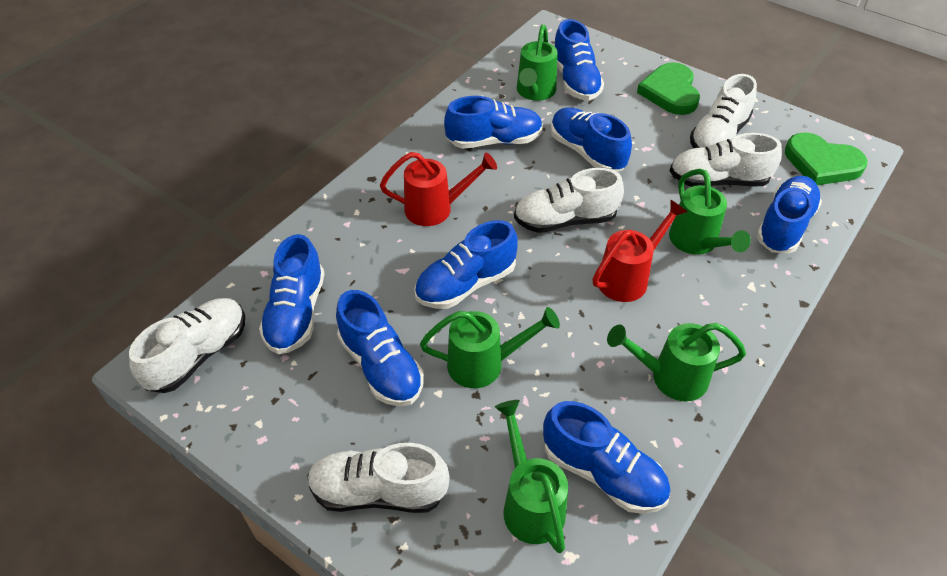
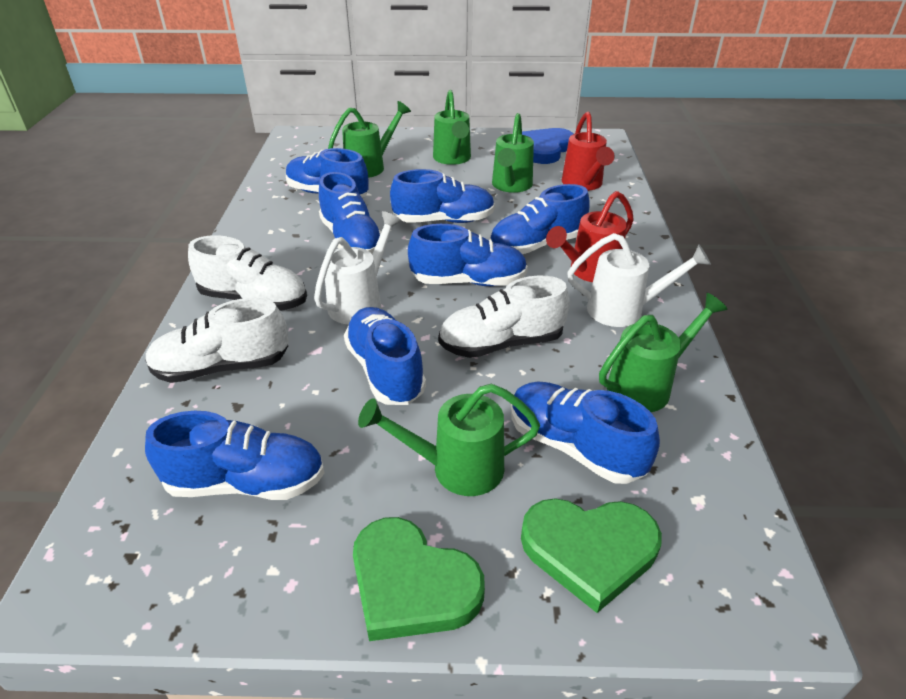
blue heart: 0 -> 1
white shoe: 5 -> 3
white watering can: 0 -> 2

